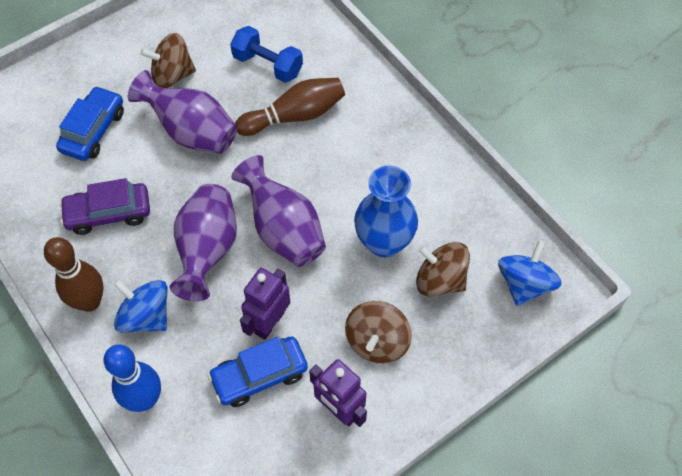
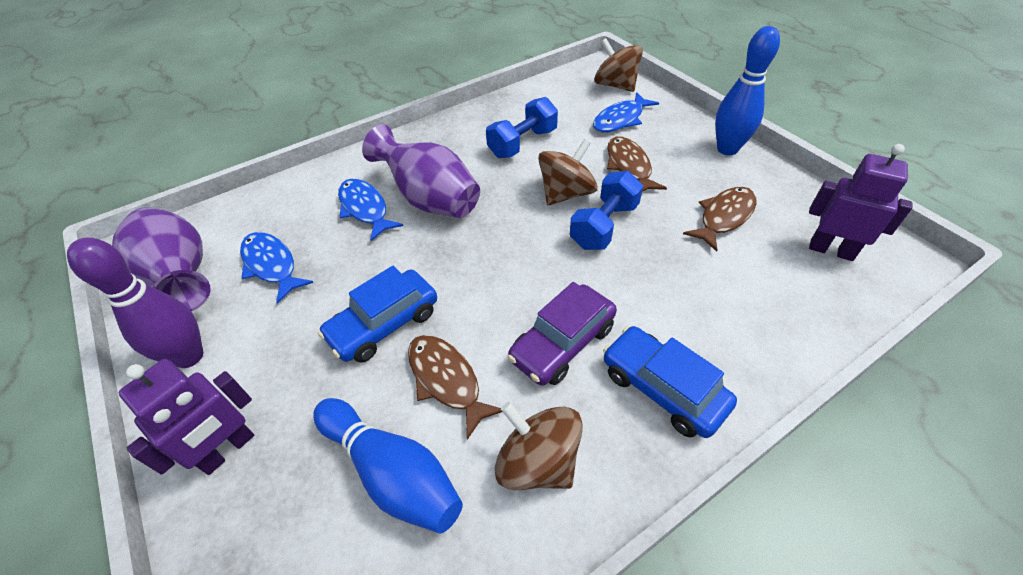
blue bowling pin: 1 -> 2
blue dumbbell: 1 -> 2
blue fish: 0 -> 3
blue spinning top: 2 -> 0
blue vase: 1 -> 0
brown bowling pin: 2 -> 0
brown fish: 0 -> 3
purple bowling pin: 0 -> 1
purple vase: 3 -> 2

